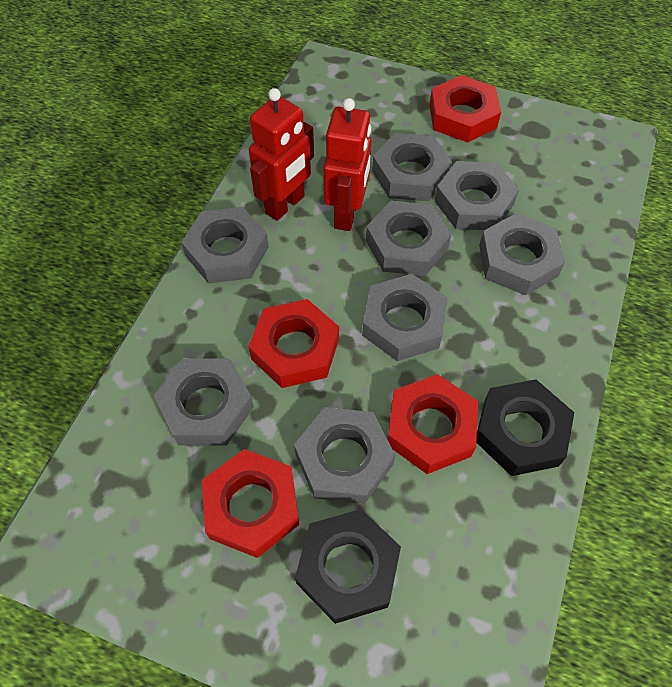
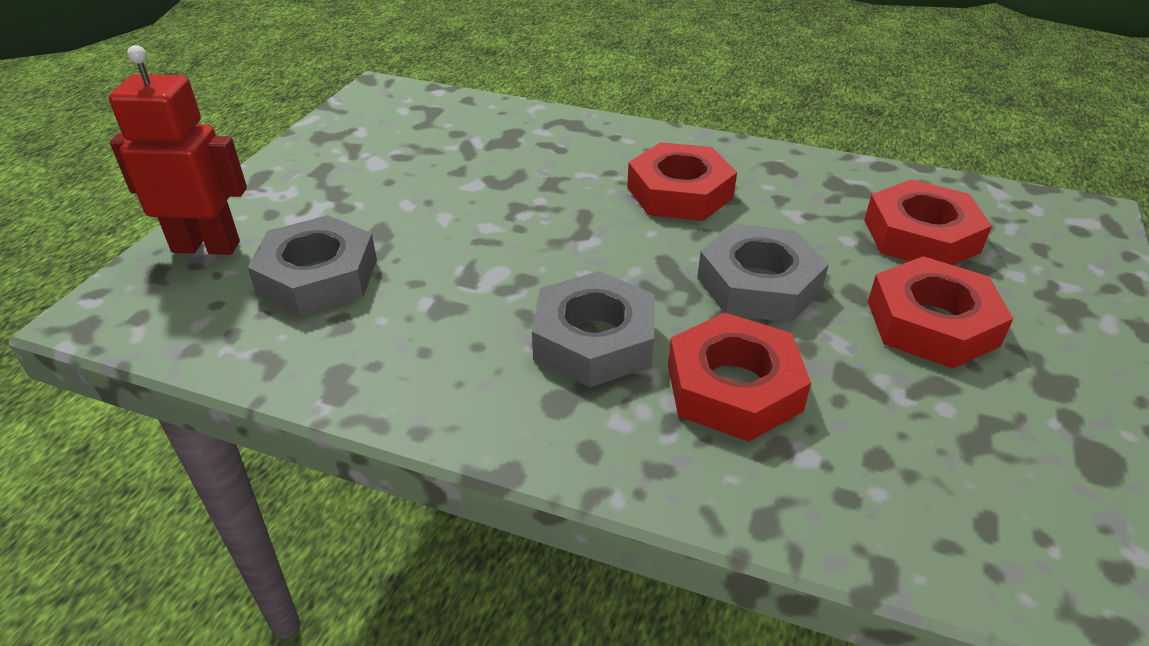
black nut: 2 -> 0
grey nut: 8 -> 3
red robot: 2 -> 1

